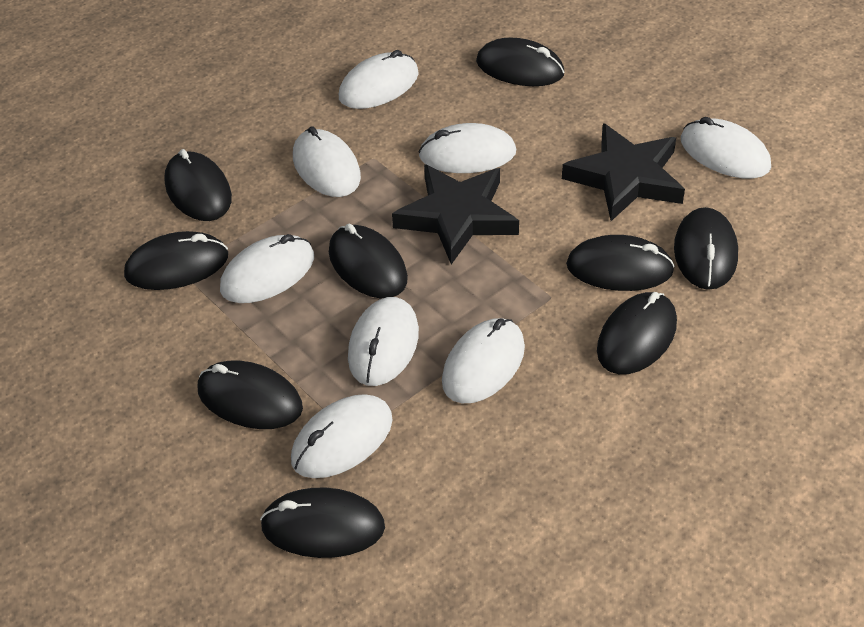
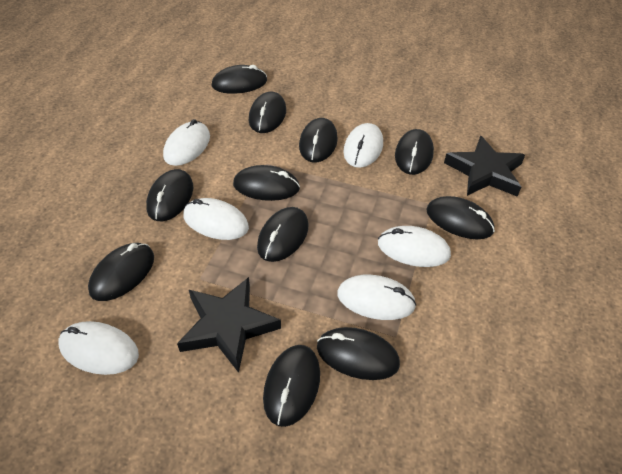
black mouse: 9 -> 11
white mouse: 8 -> 6

